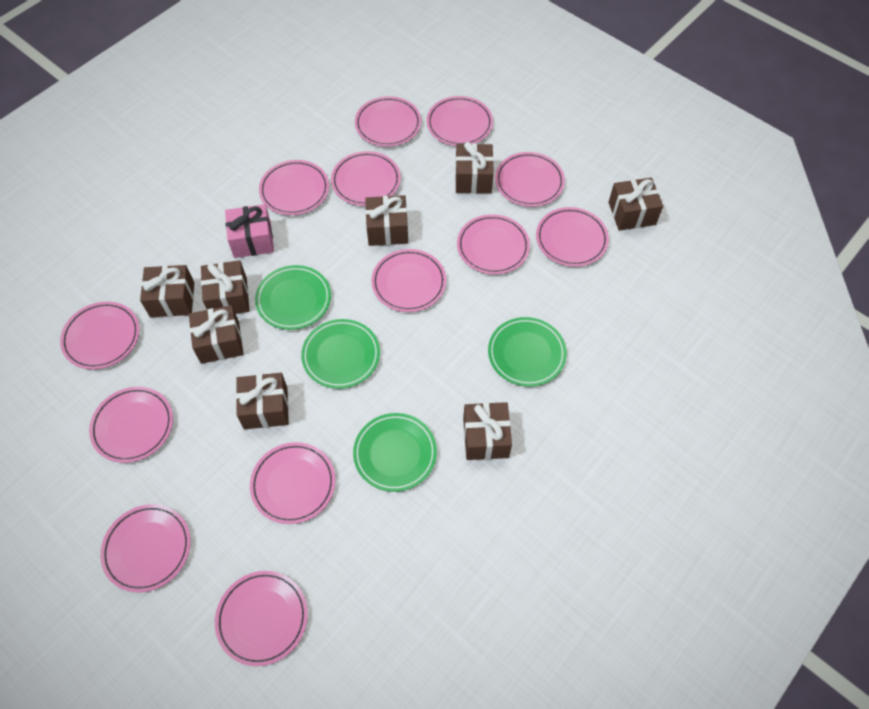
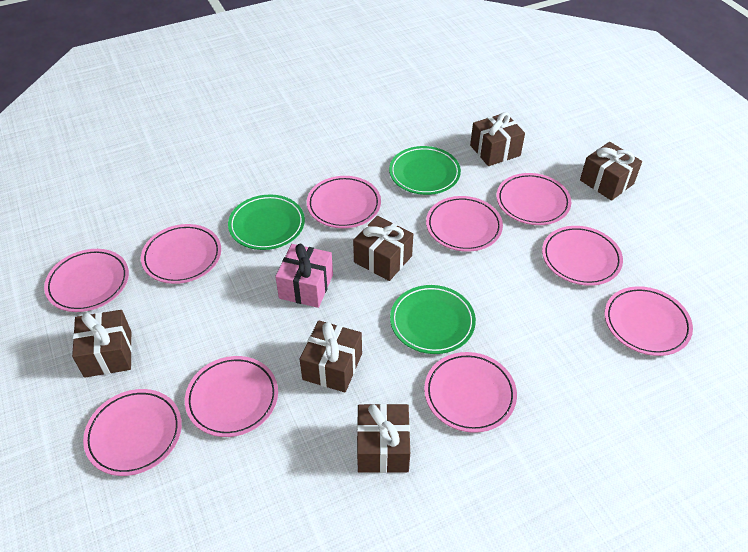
brown gift: 8 -> 6
green plate: 4 -> 3
pink plate: 13 -> 10

